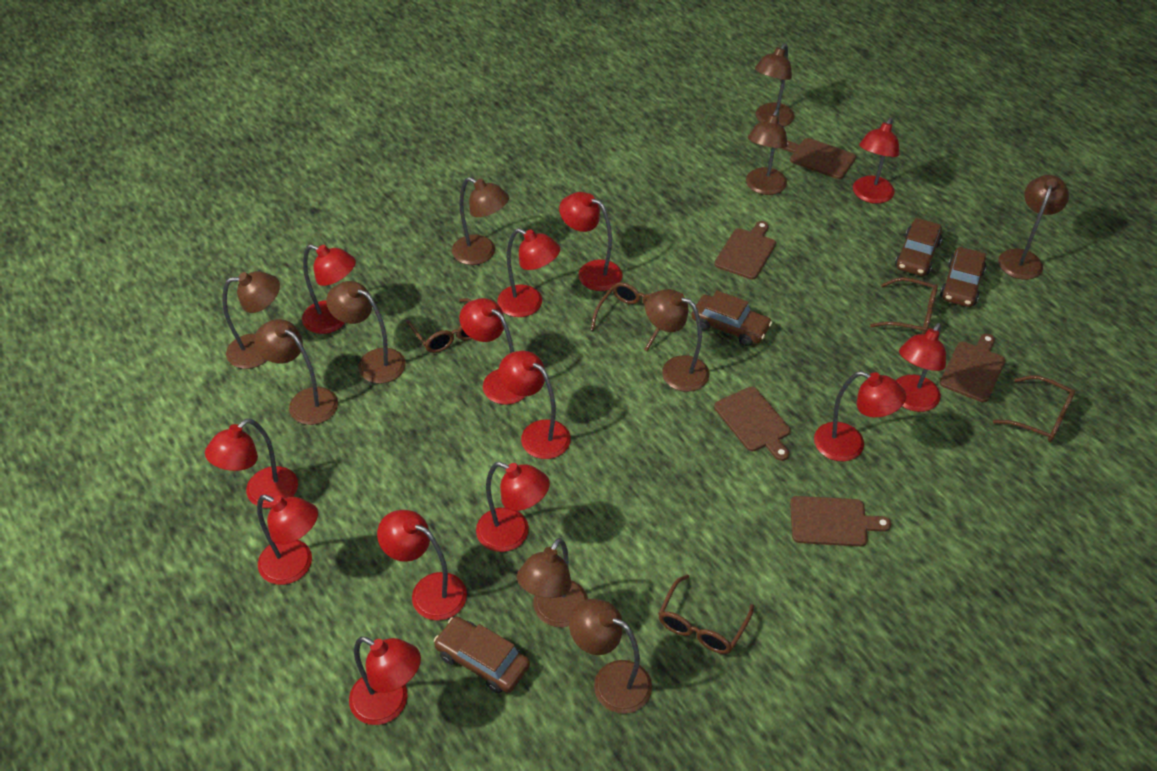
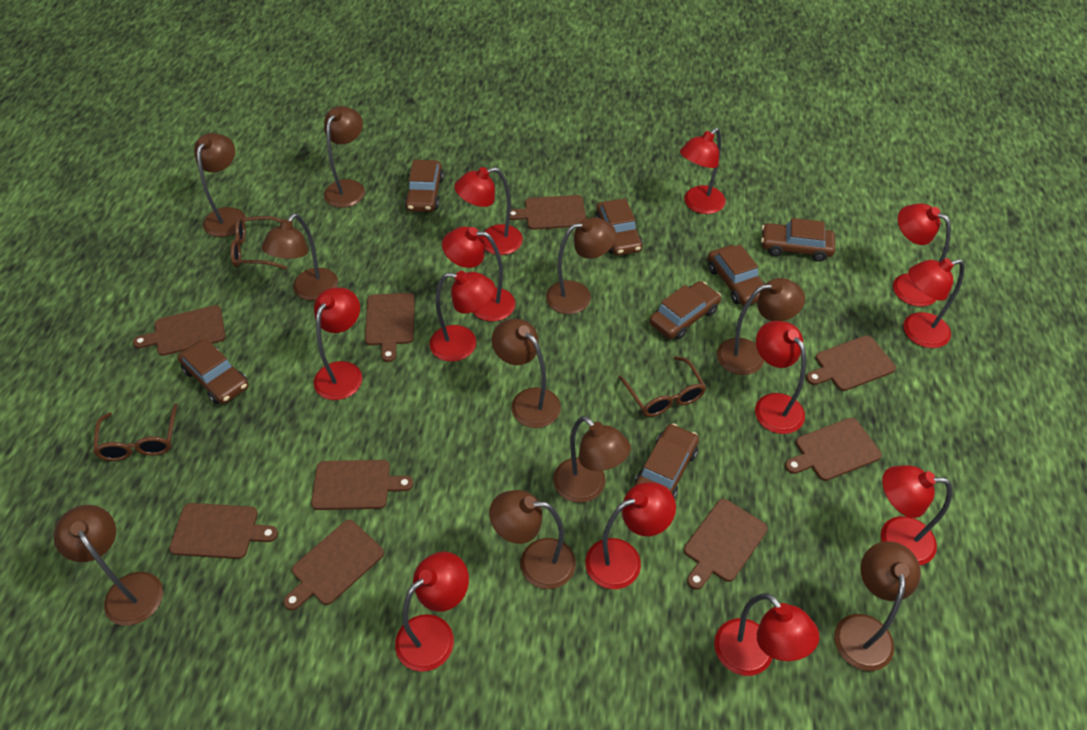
brown car: 4 -> 7
brown cutting board: 5 -> 9
brown glasses: 5 -> 3
red lamp: 13 -> 12

